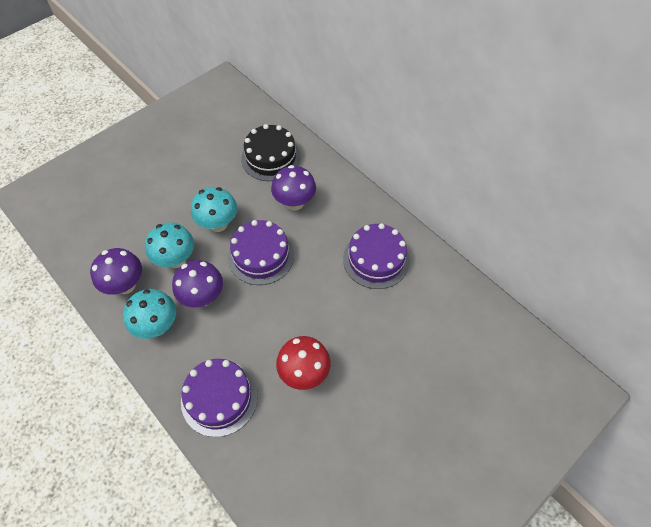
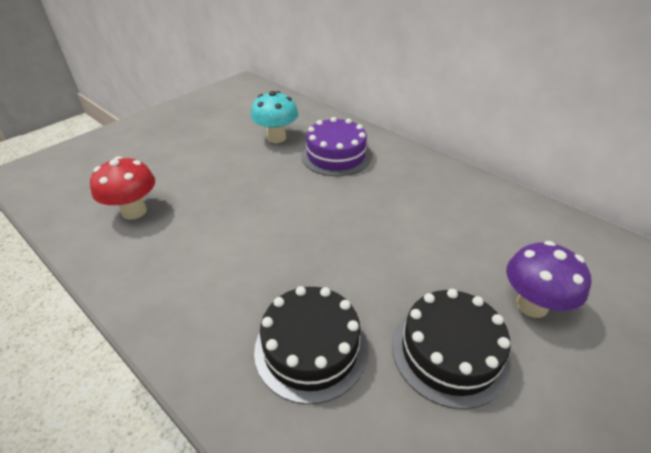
black cake: 1 -> 2
purple cake: 3 -> 1
purple mushroom: 3 -> 1
turquoise mushroom: 3 -> 1

